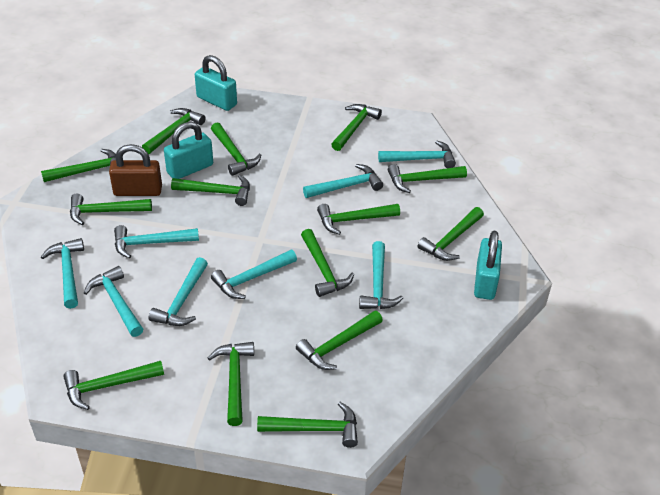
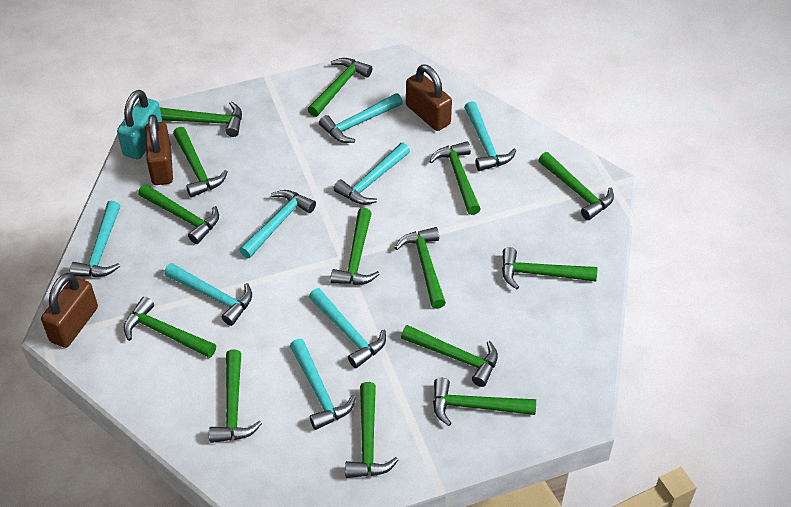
brown padlock: 1 -> 3
turquoise padlock: 3 -> 1

